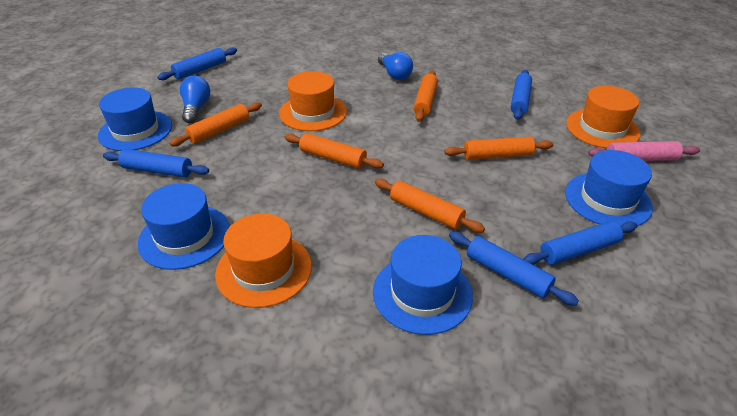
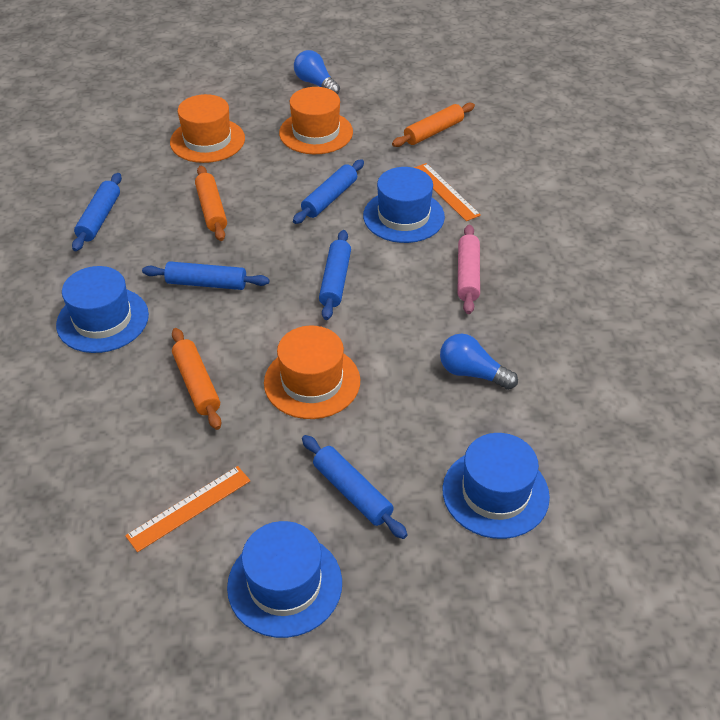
orange rolling pin: 5 -> 3
orange ruler: 0 -> 2

